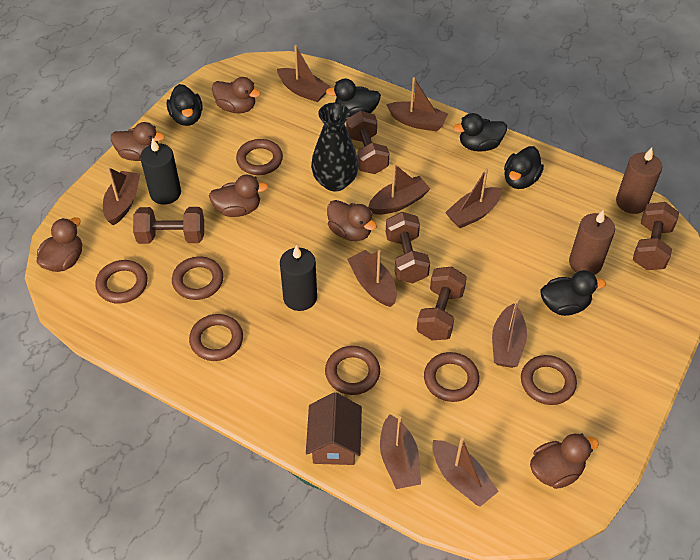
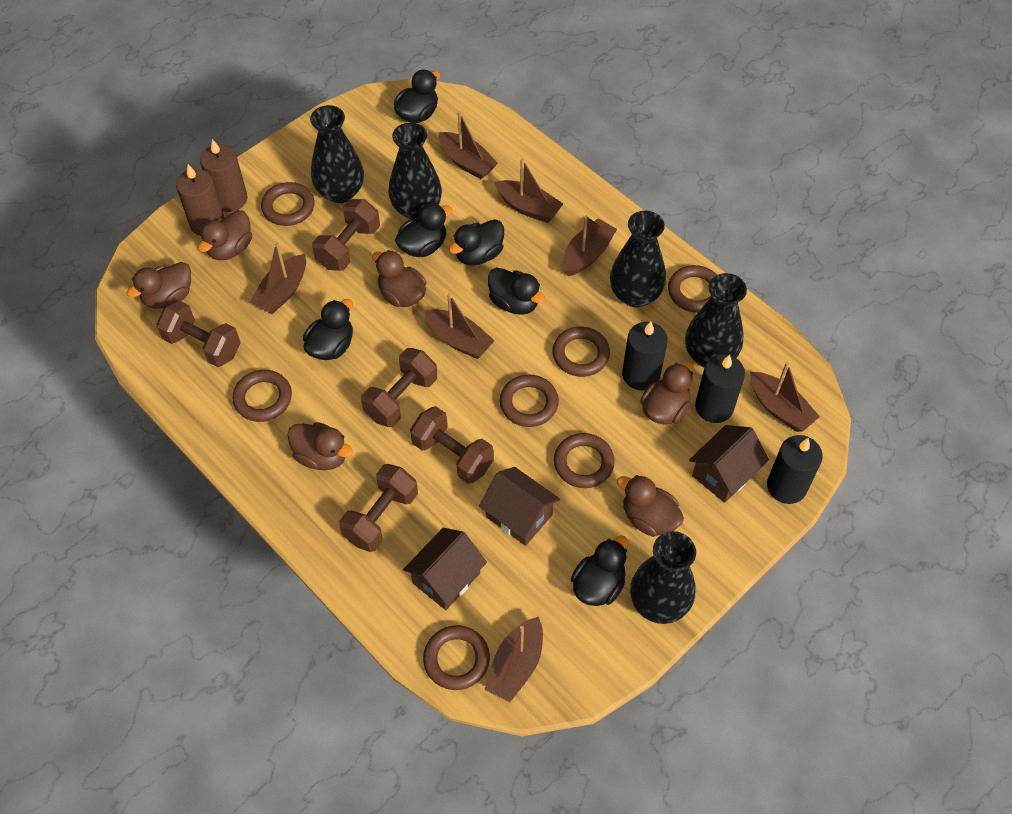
black candle: 2 -> 3
black duck: 5 -> 6
black vase: 1 -> 5
brown boat: 9 -> 7
brown house: 1 -> 3

